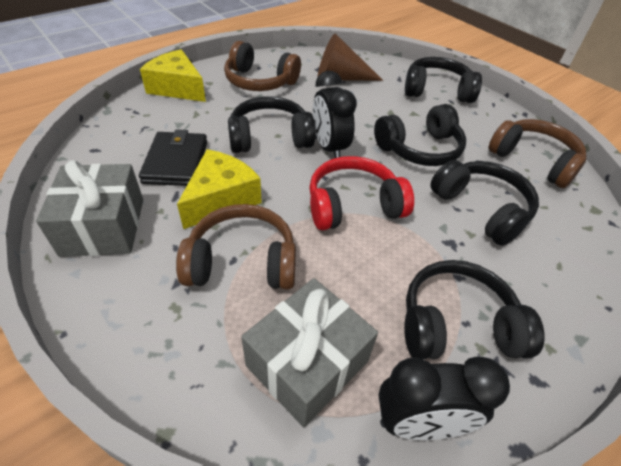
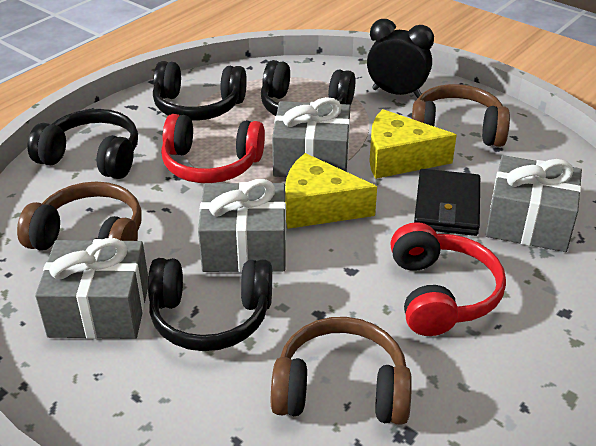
black clock: 2 -> 1
black headphones: 5 -> 4
brown cone: 1 -> 0
grey gift: 2 -> 4
red headphones: 1 -> 2

